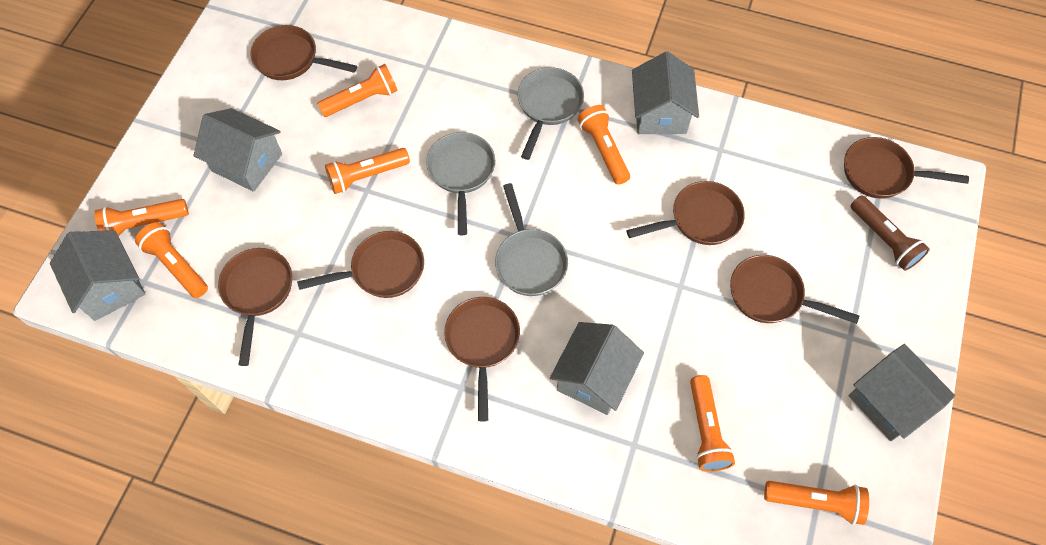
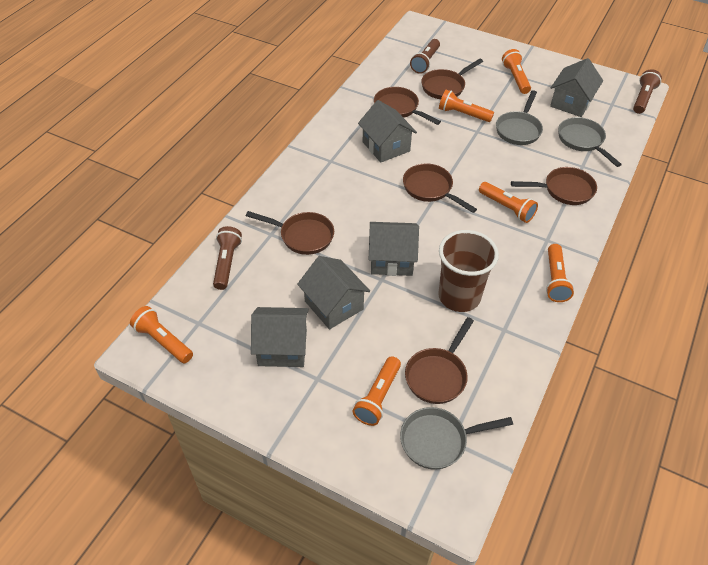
brown cup: 0 -> 1
brown flashlight: 1 -> 3
brown pan: 7 -> 6
orange flashlight: 7 -> 6

